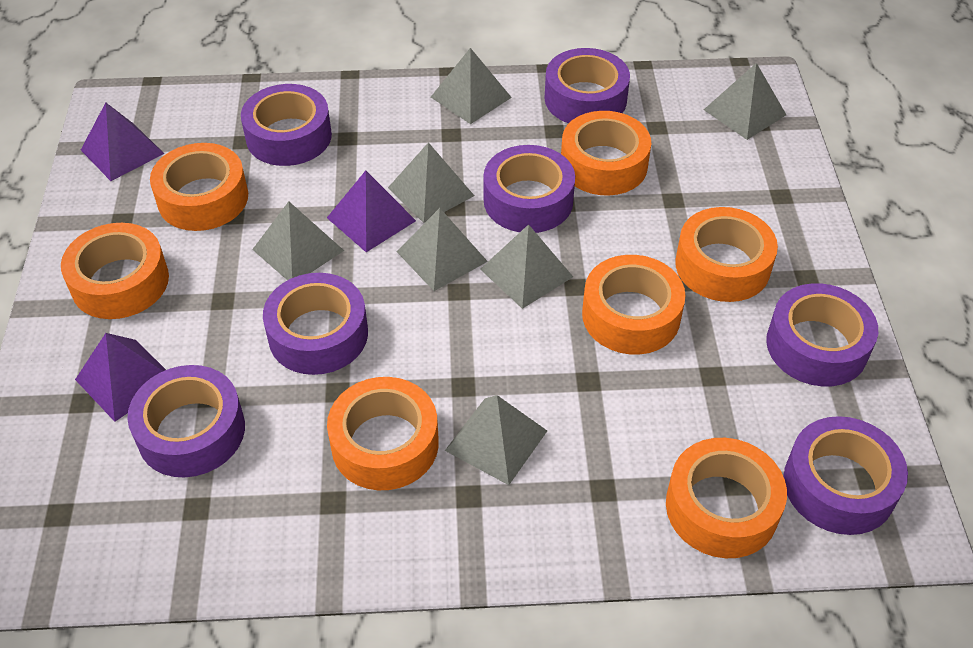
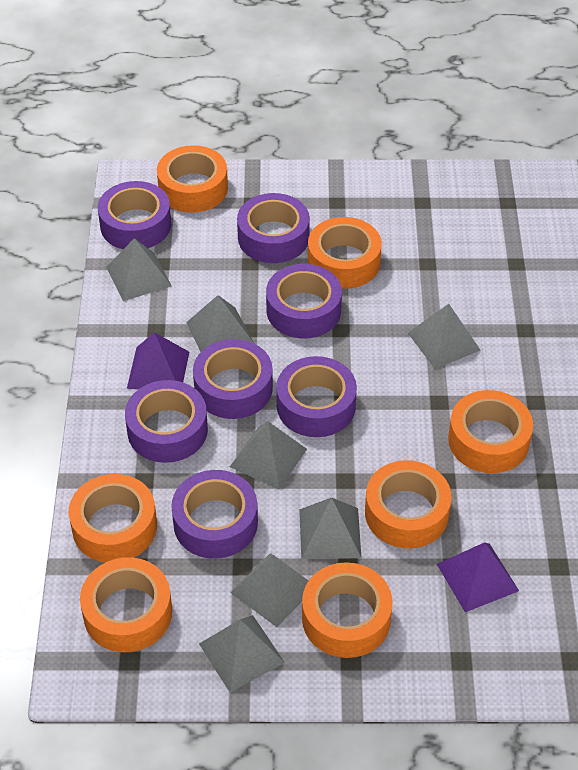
purple pyramid: 3 -> 2

